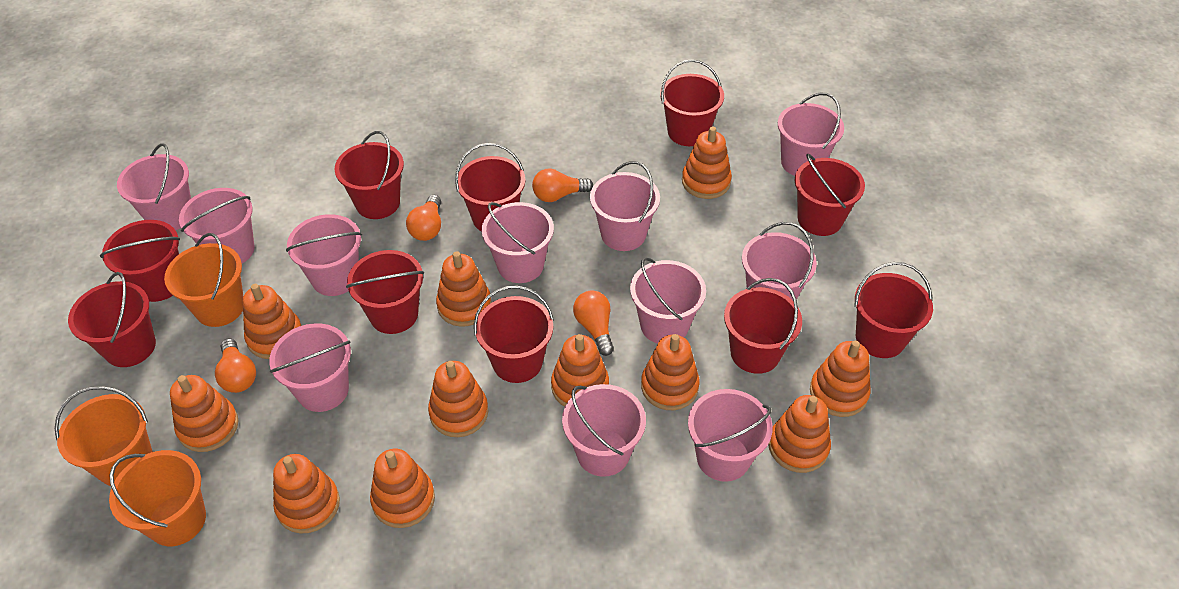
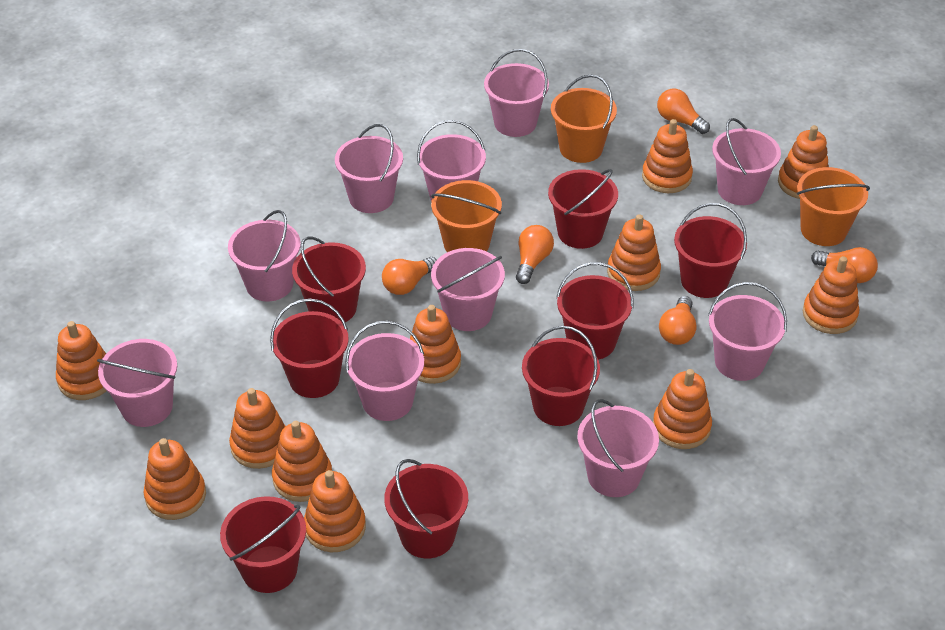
orange light bulb: 4 -> 5
pink bucket: 11 -> 10
red bucket: 10 -> 8

